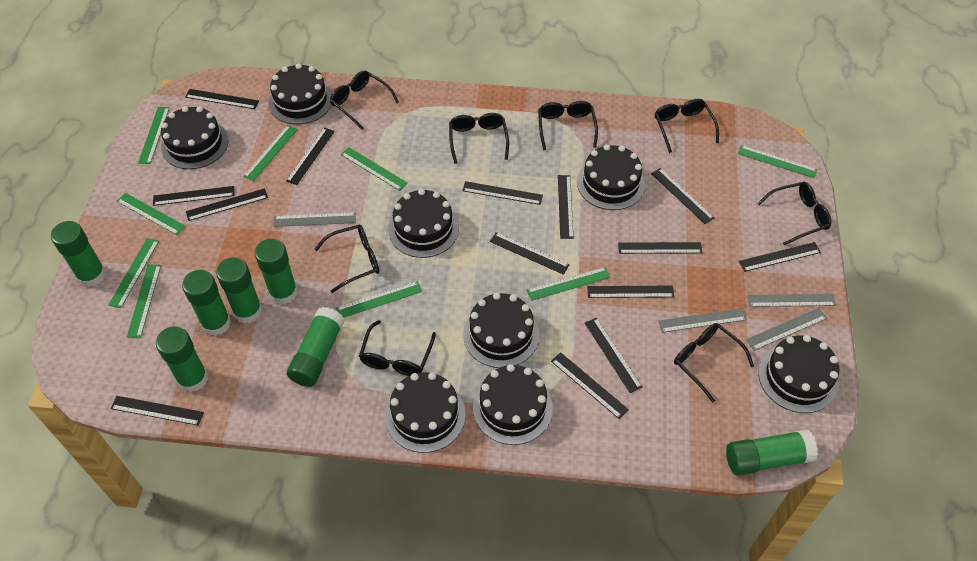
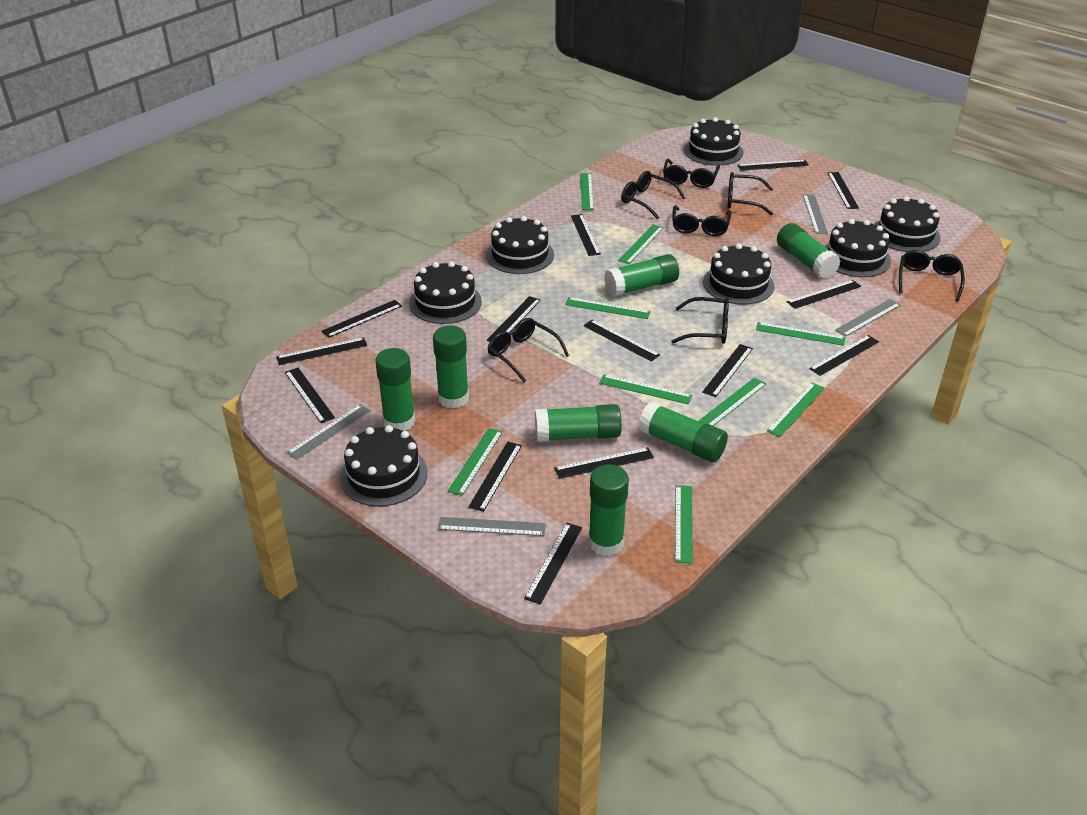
black cake: 8 -> 7
black glasses: 8 -> 7

